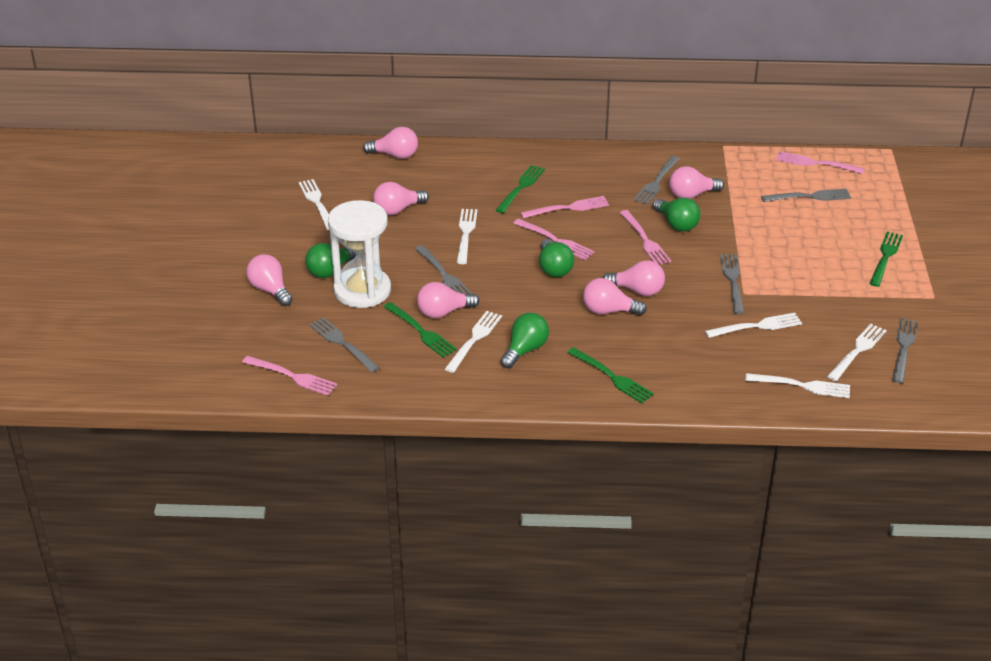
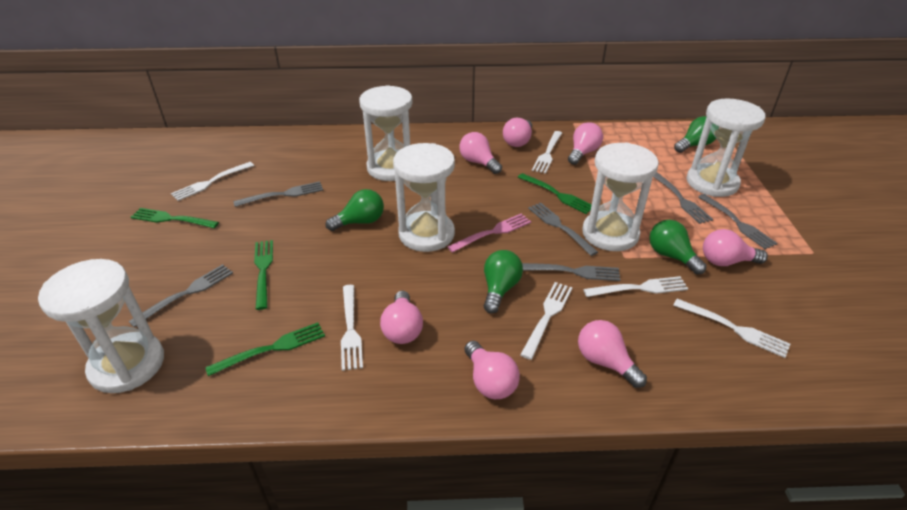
pink fork: 5 -> 1
white hourglass: 1 -> 5

